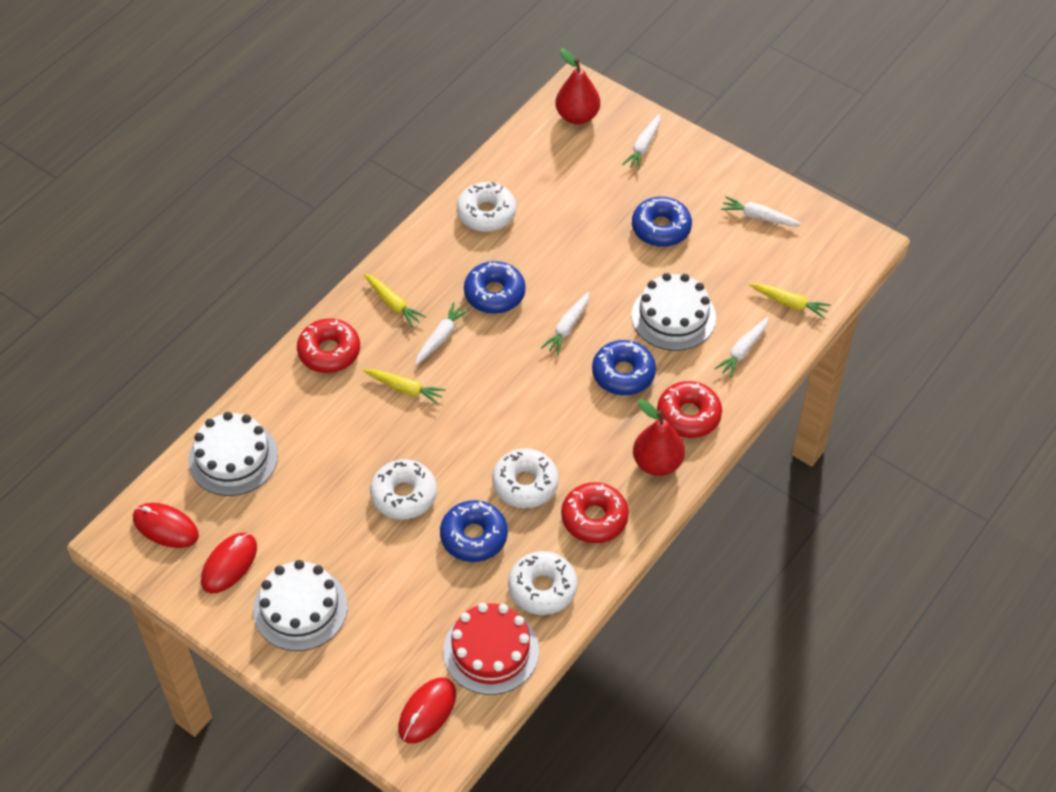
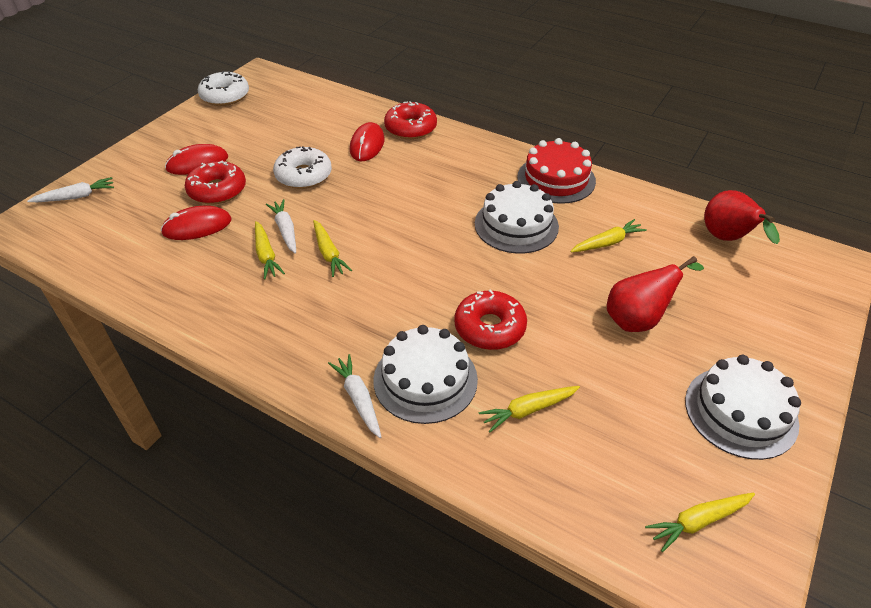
blue donut: 4 -> 0
white carrot: 5 -> 3
white donut: 4 -> 2
yellow carrot: 3 -> 5

